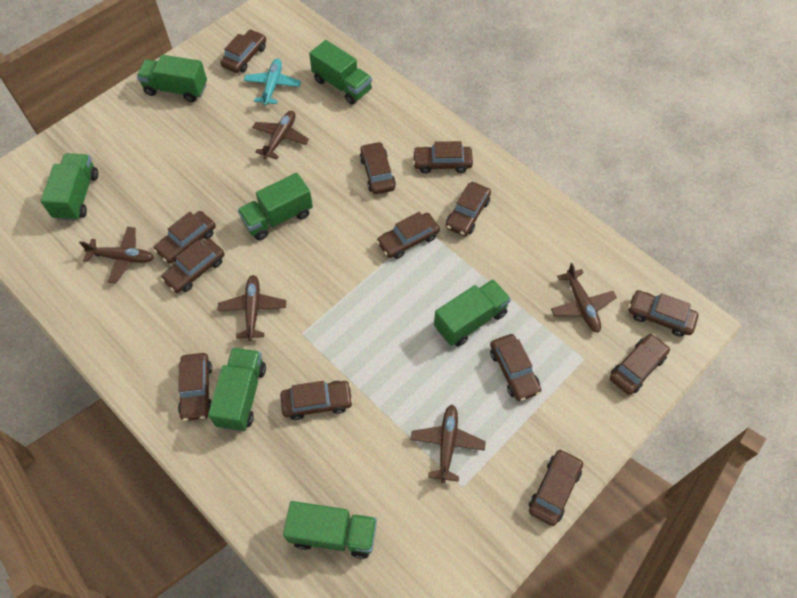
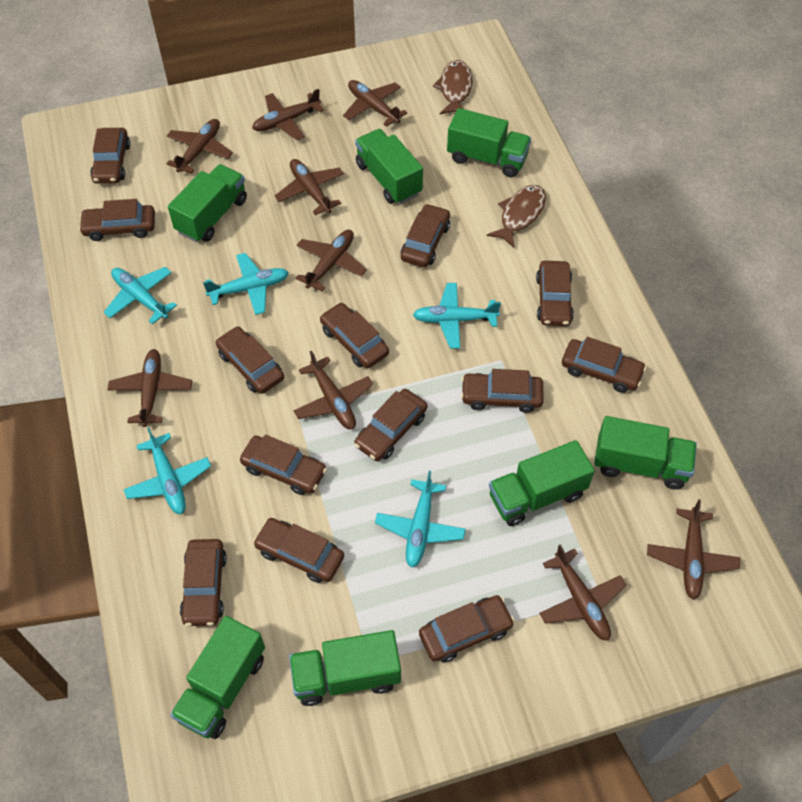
brown fish: 0 -> 2
brown plane: 5 -> 9
turquoise plane: 1 -> 5

